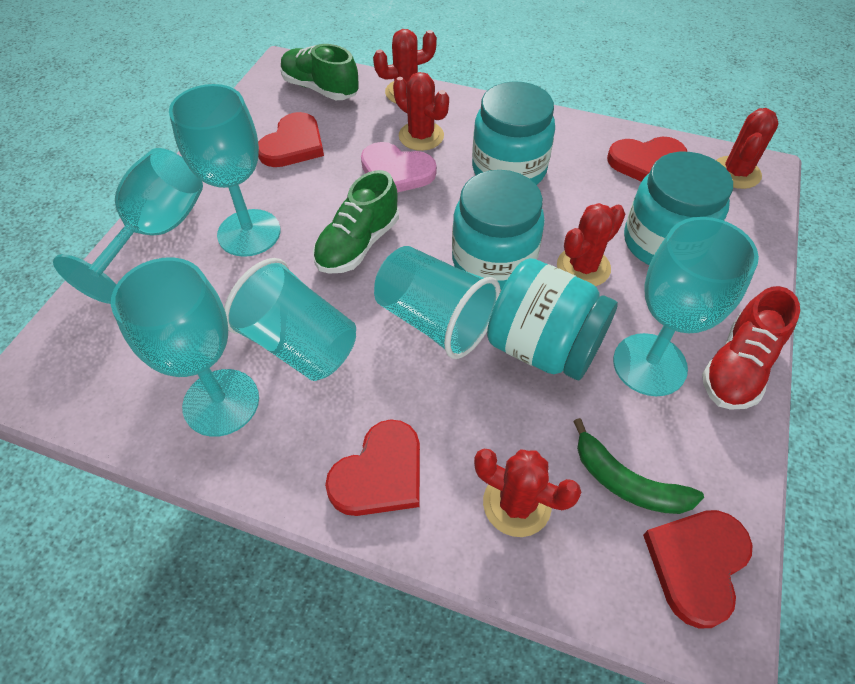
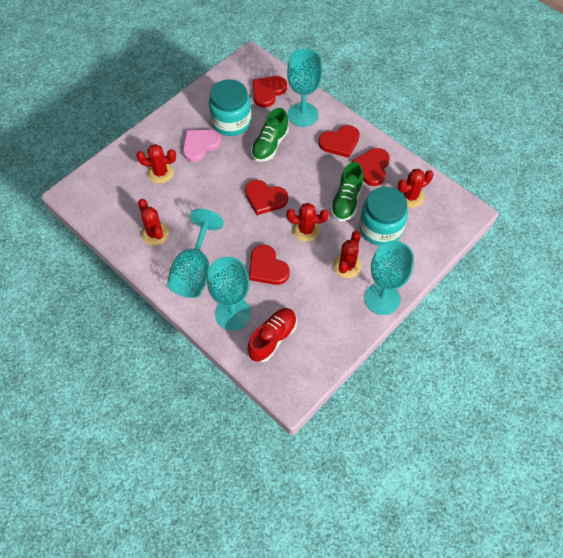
green banana: 1 -> 0
red heart: 4 -> 5
turquoise cup: 2 -> 0
turquoise jar: 4 -> 2

